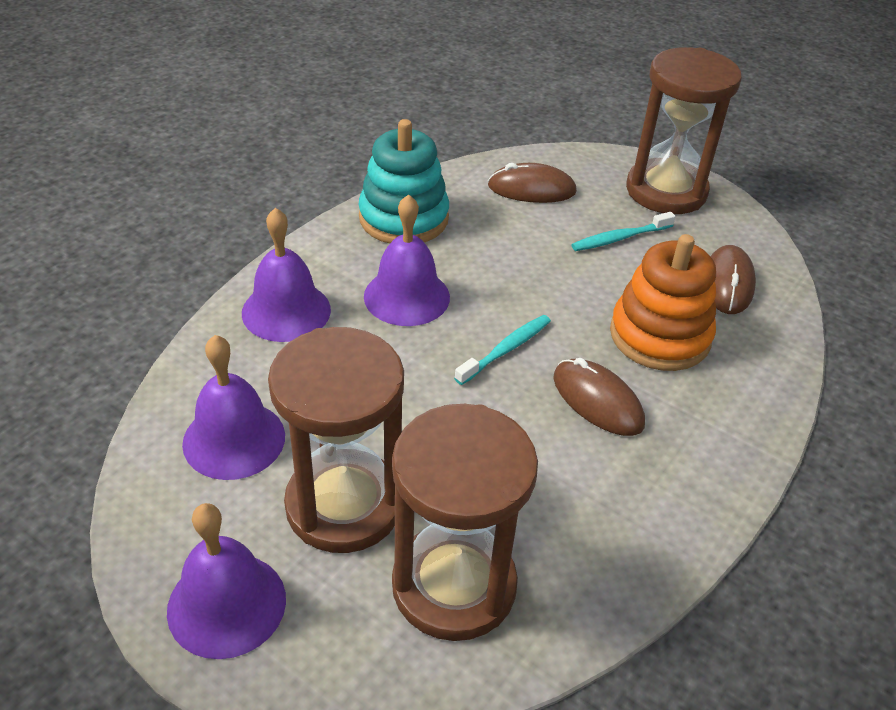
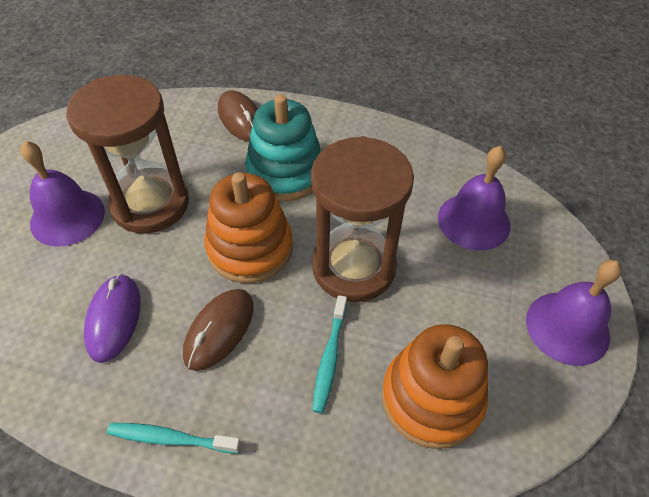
brown hourglass: 3 -> 2
brown mouse: 3 -> 2
orange stacking toy: 1 -> 2
purple bell: 4 -> 3
purple mouse: 0 -> 1

